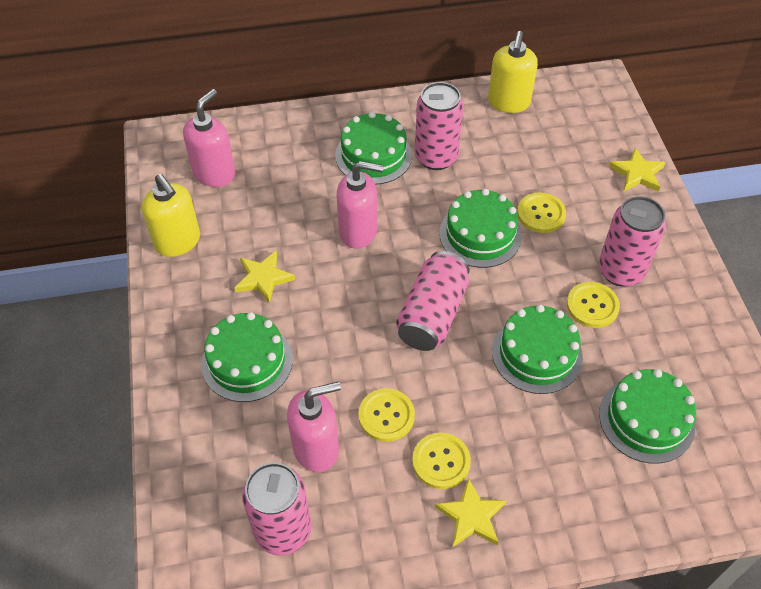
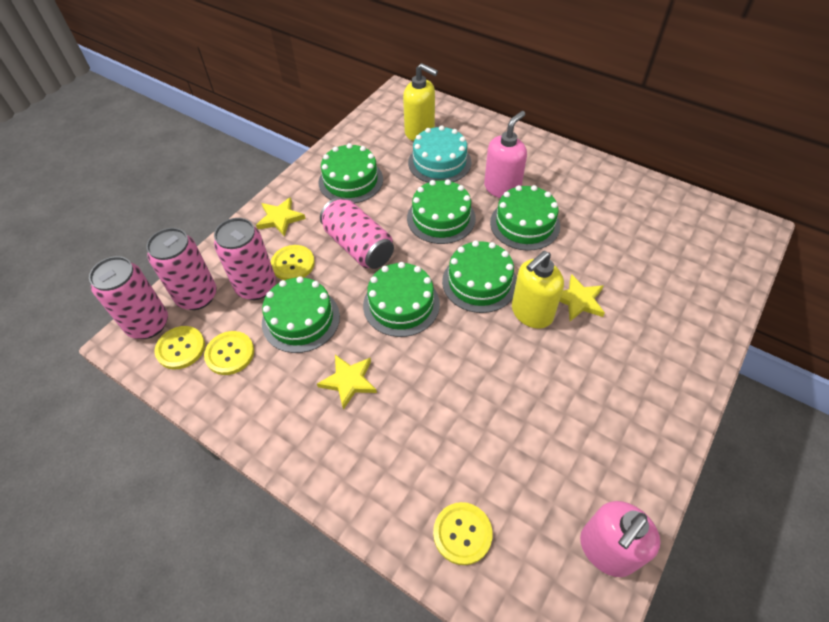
green cake: 5 -> 6
pink soap dispenser: 3 -> 2
turquoise cake: 0 -> 1

